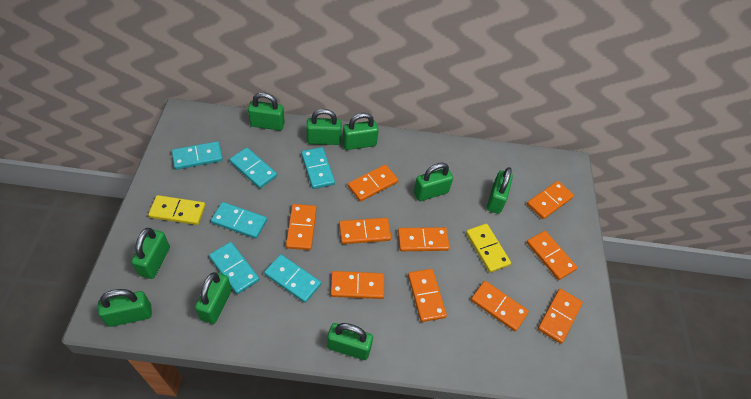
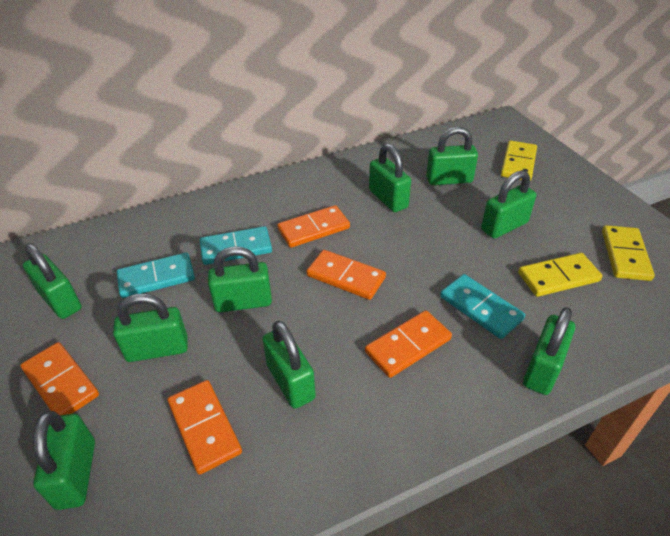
orange domino: 10 -> 5
turquoise domino: 6 -> 3
yellow domino: 2 -> 3

